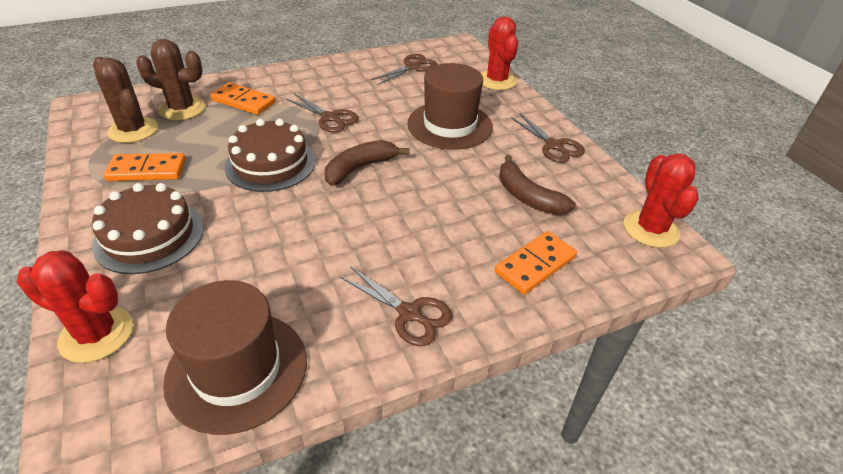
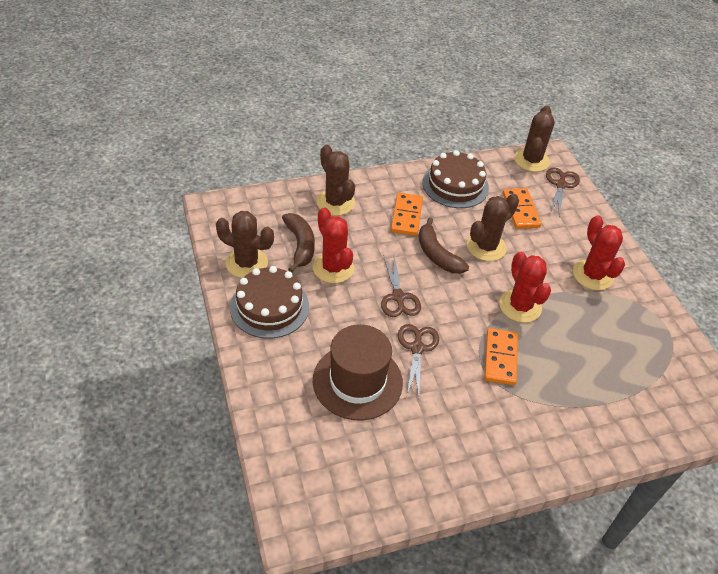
brown cactus: 2 -> 4
brown hat: 2 -> 1
brown scissors: 4 -> 3

